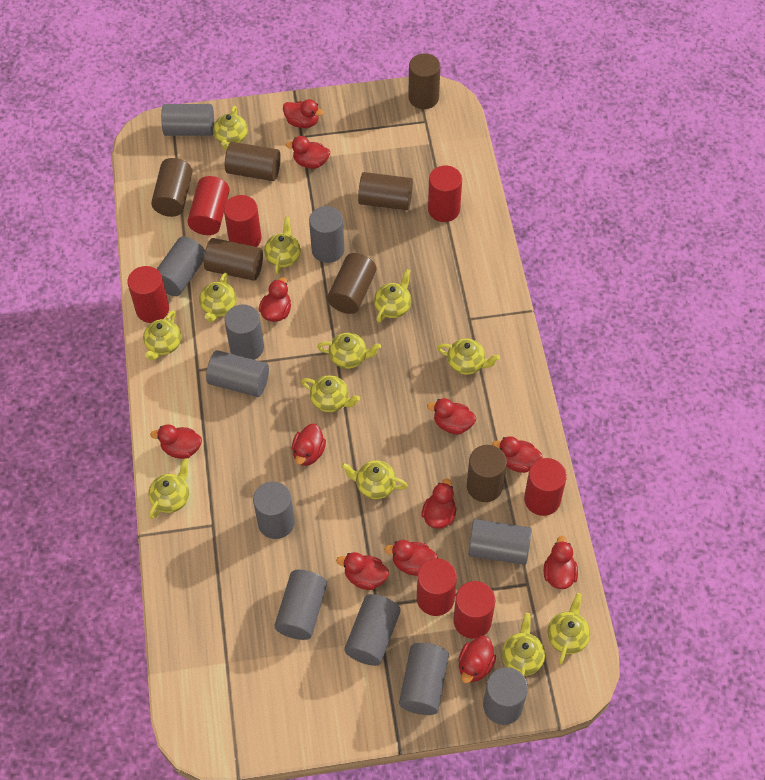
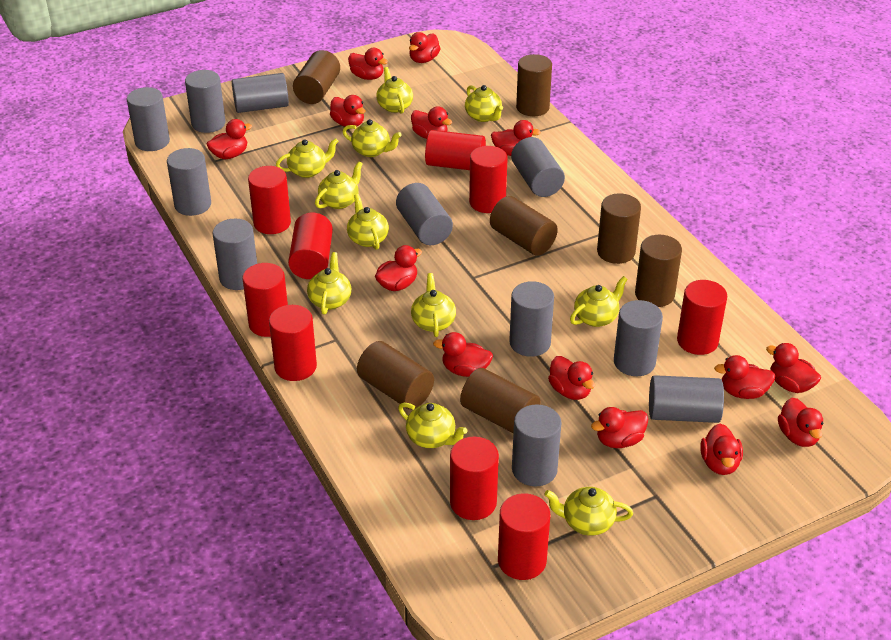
red cylinder: 7 -> 9
red duck: 12 -> 14
yellow teapot: 12 -> 11

